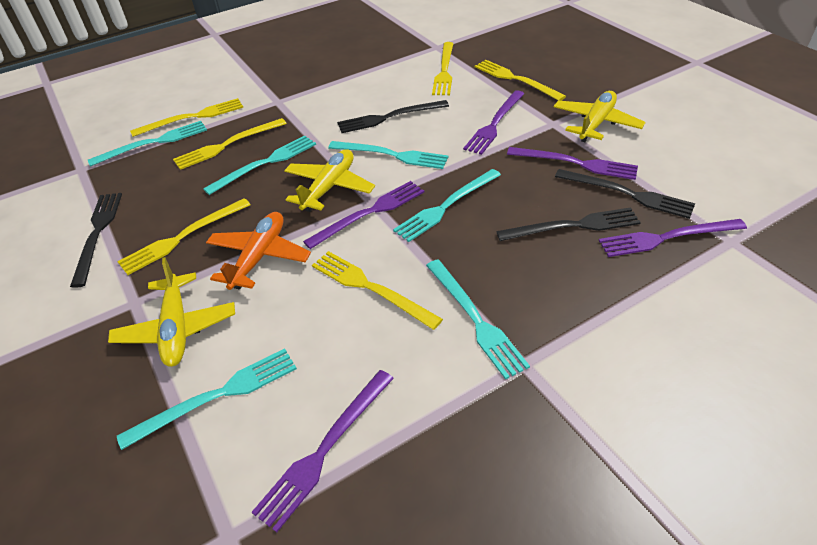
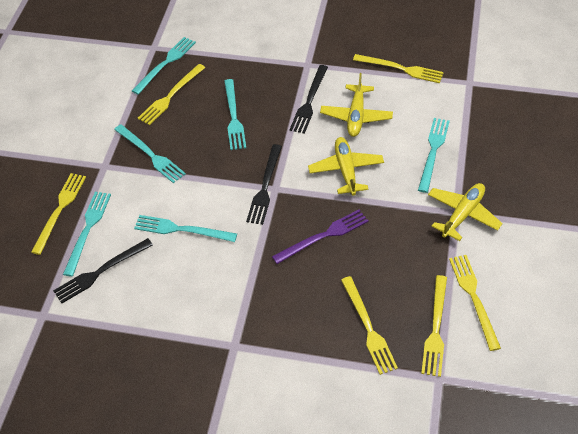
black fork: 4 -> 3
orange plane: 1 -> 0
purple fork: 5 -> 1

